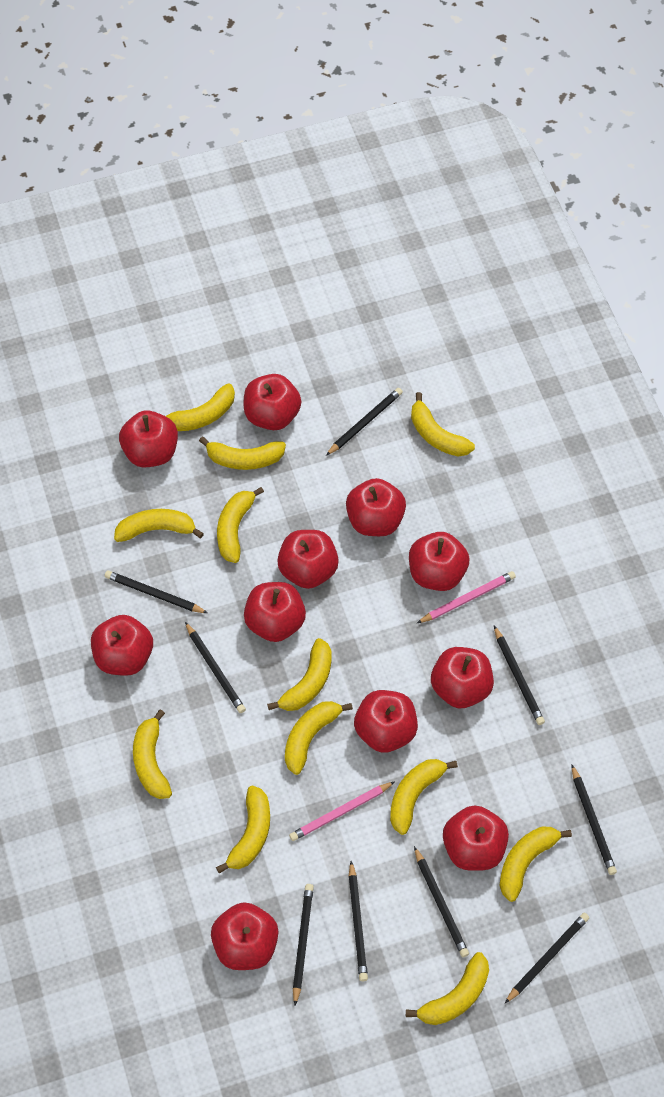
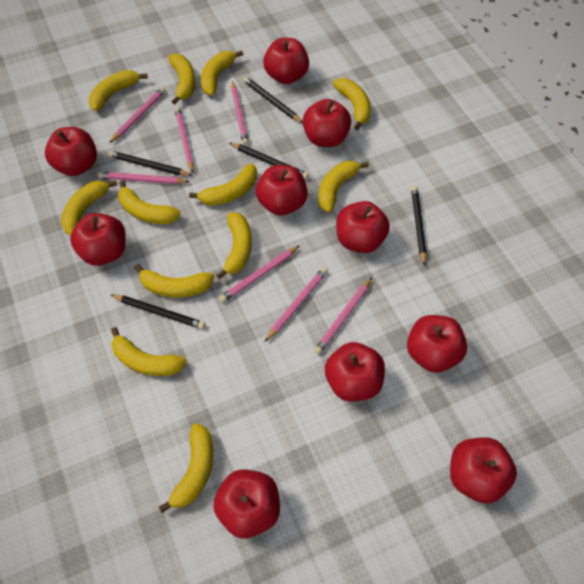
black pencil: 9 -> 5
pink pencil: 2 -> 7
red apple: 11 -> 10

